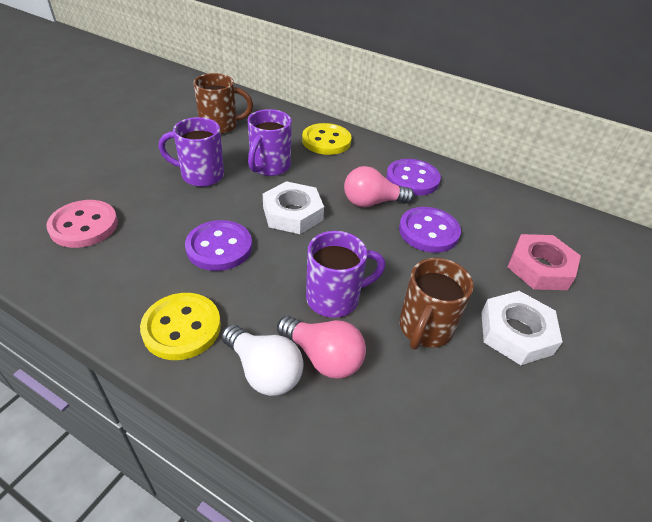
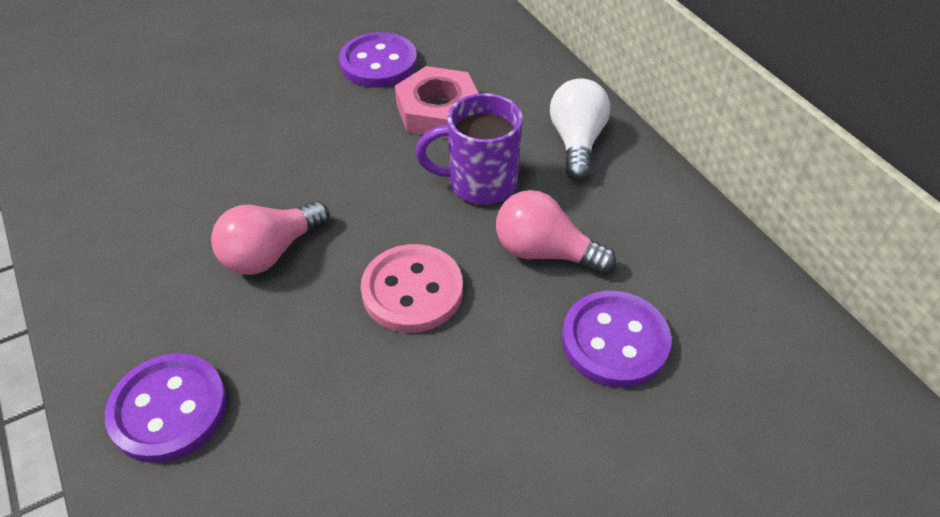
brown mug: 2 -> 0
purple mug: 3 -> 1
white nut: 2 -> 0
yellow button: 2 -> 0

